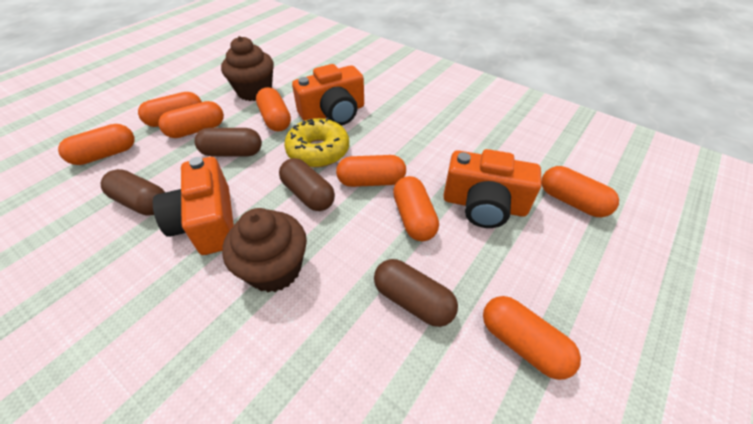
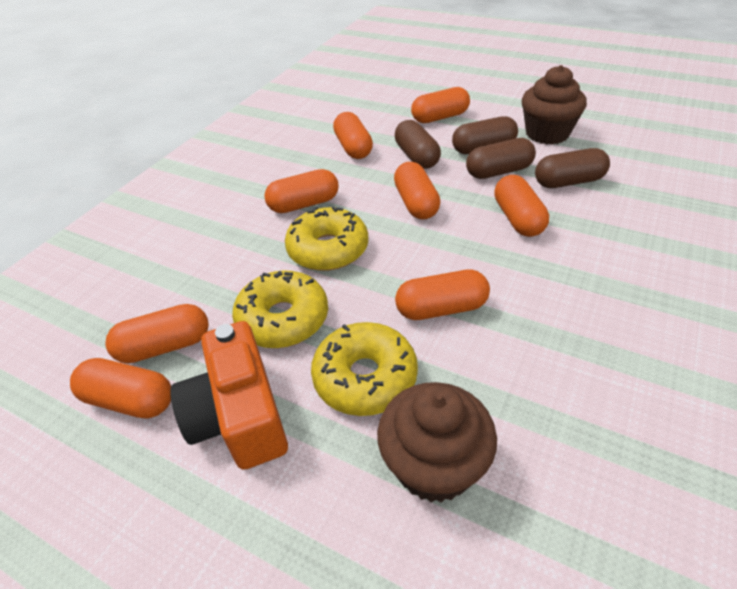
orange camera: 3 -> 1
yellow donut: 1 -> 3

